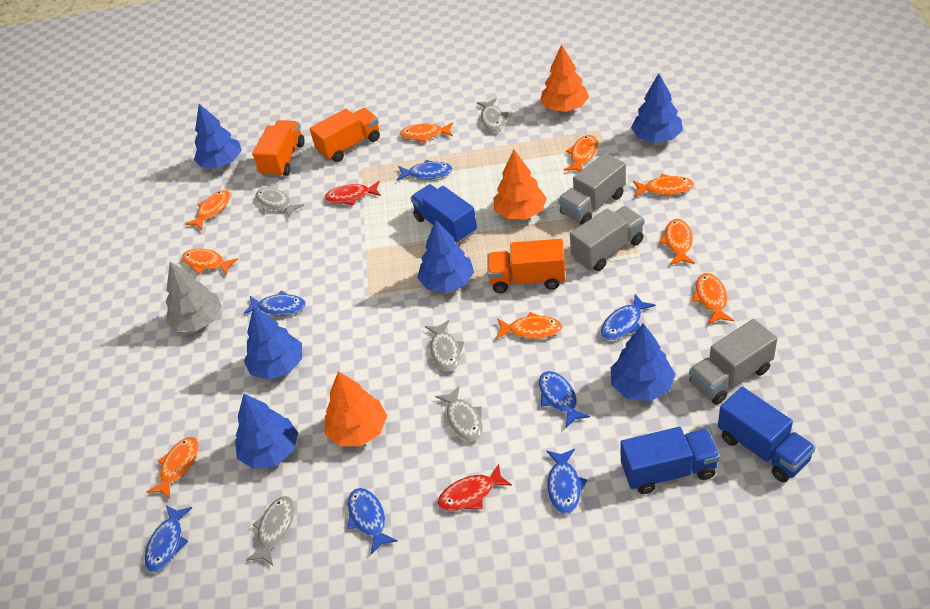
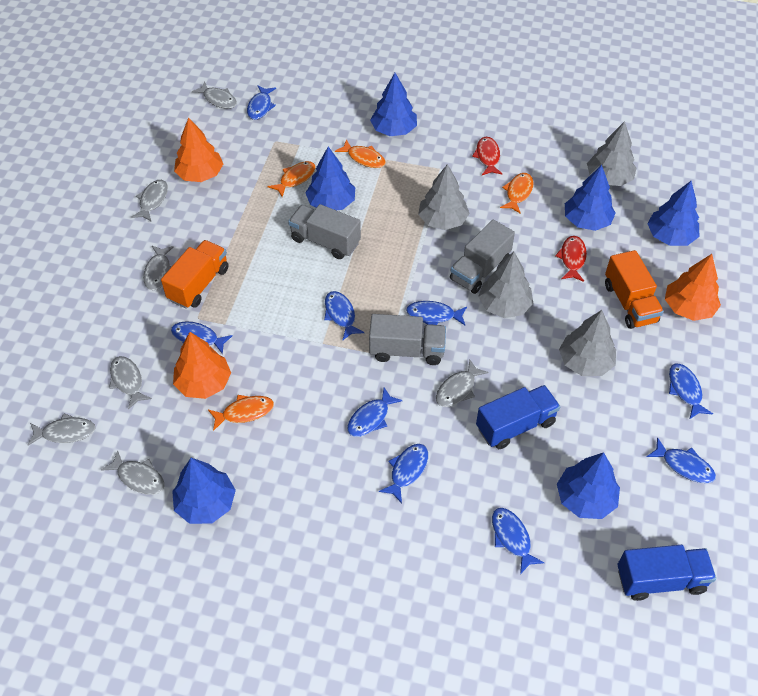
blue fish: 7 -> 9
blue truck: 3 -> 2
grey fish: 5 -> 7
grey tree: 1 -> 4
orange fish: 9 -> 4
orange truck: 3 -> 2

